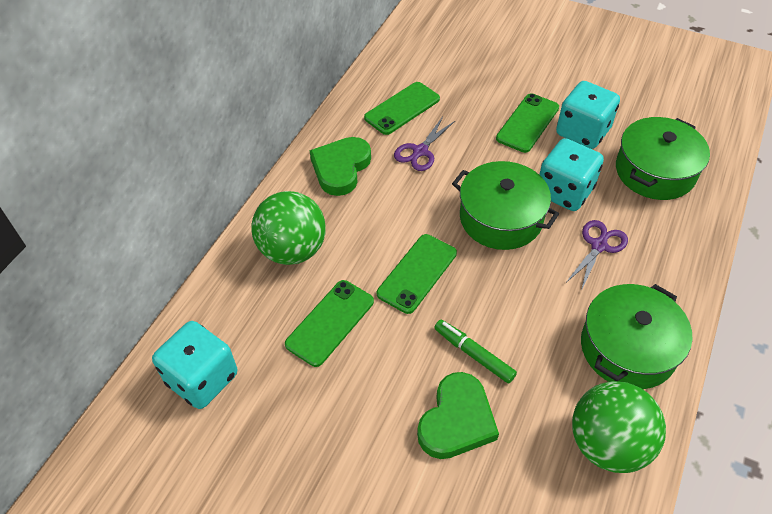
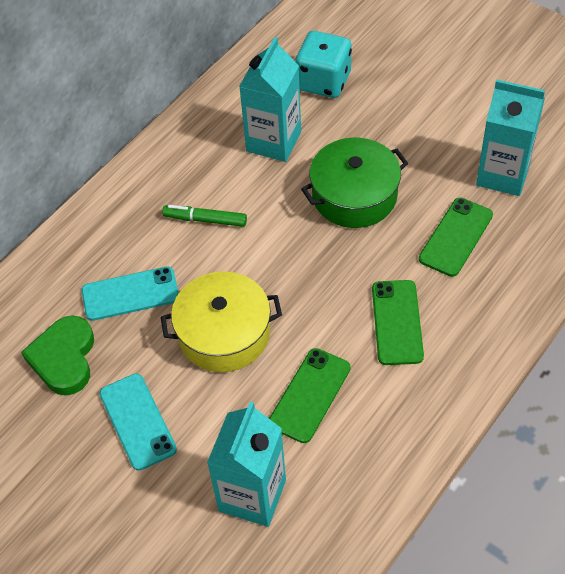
green ball: 2 -> 0
green heart: 2 -> 1
green phone: 4 -> 3
green pot: 3 -> 1
purple scissors: 2 -> 0
turquoise carton: 0 -> 3
turquoise dice: 3 -> 1
turquoise phone: 0 -> 2
yellow pot: 0 -> 1

